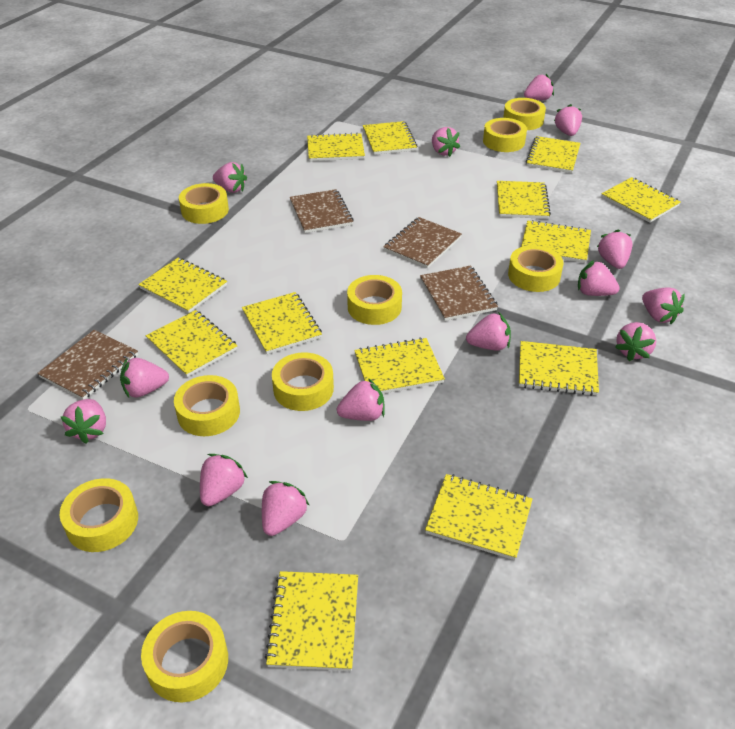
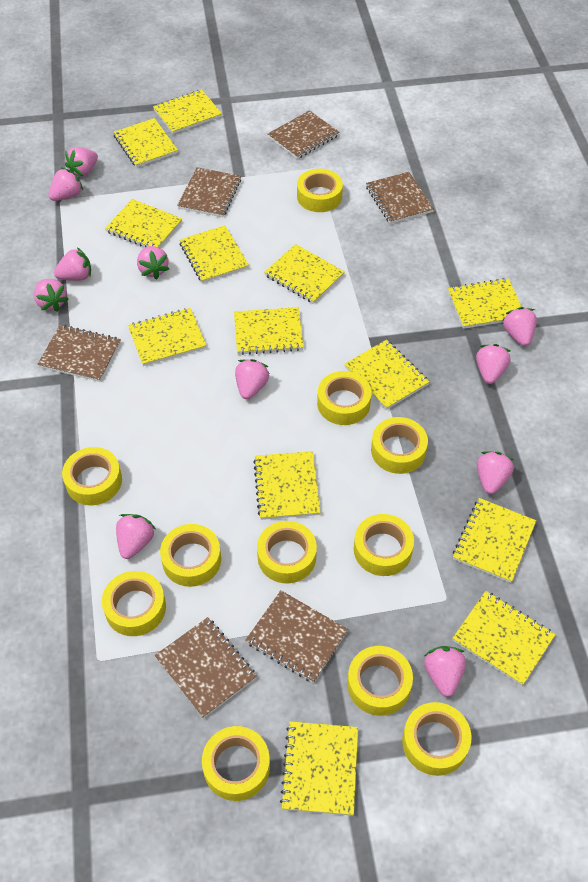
brown notebook: 4 -> 6
pink strawberry: 14 -> 11
yellow tape: 9 -> 11

